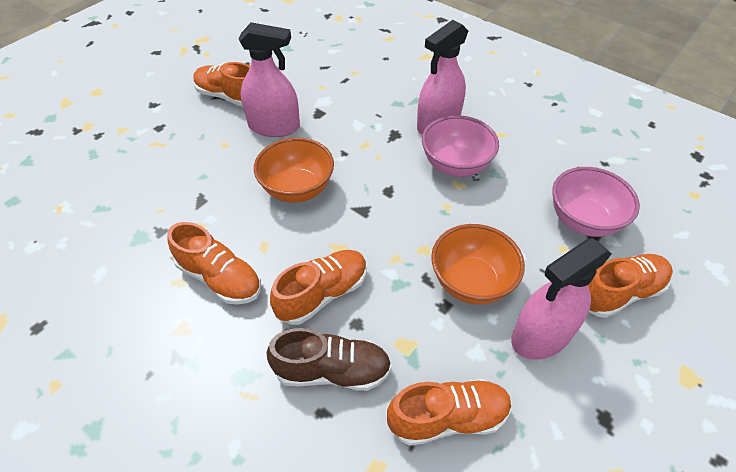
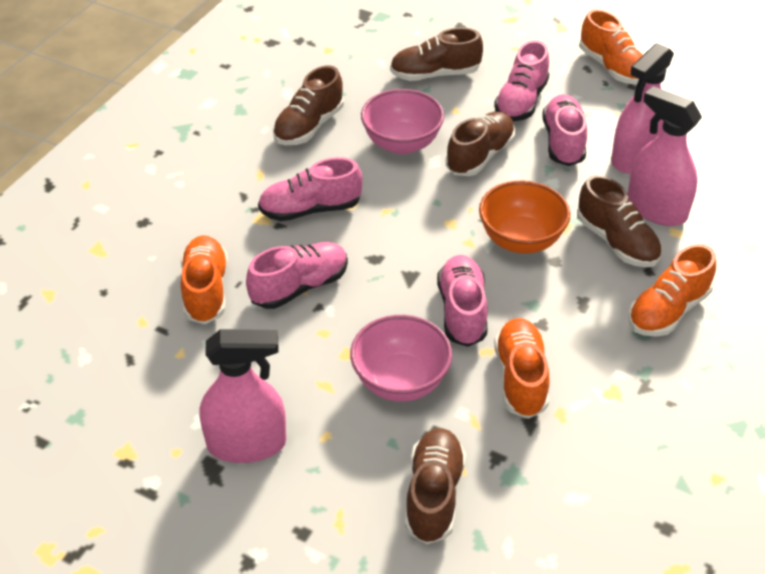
brown shoe: 1 -> 5
orange bowl: 2 -> 1
orange shoe: 5 -> 4
pink shoe: 0 -> 5

